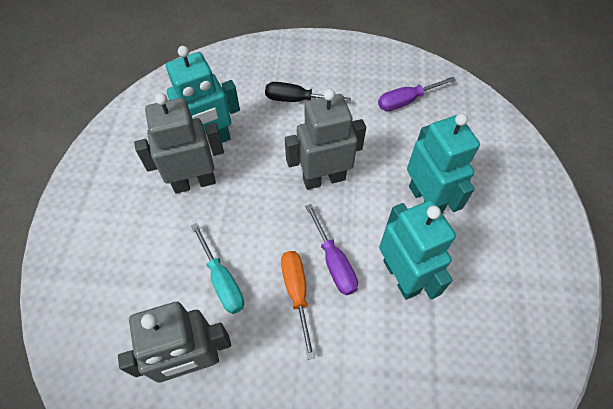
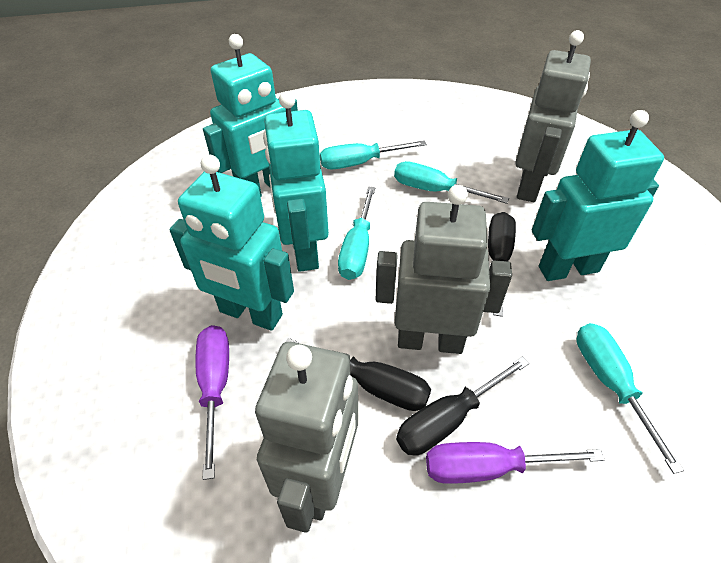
black screwdriver: 1 -> 3
orange screwdriver: 1 -> 0
turquoise robot: 3 -> 4
turquoise screwdriver: 1 -> 4

